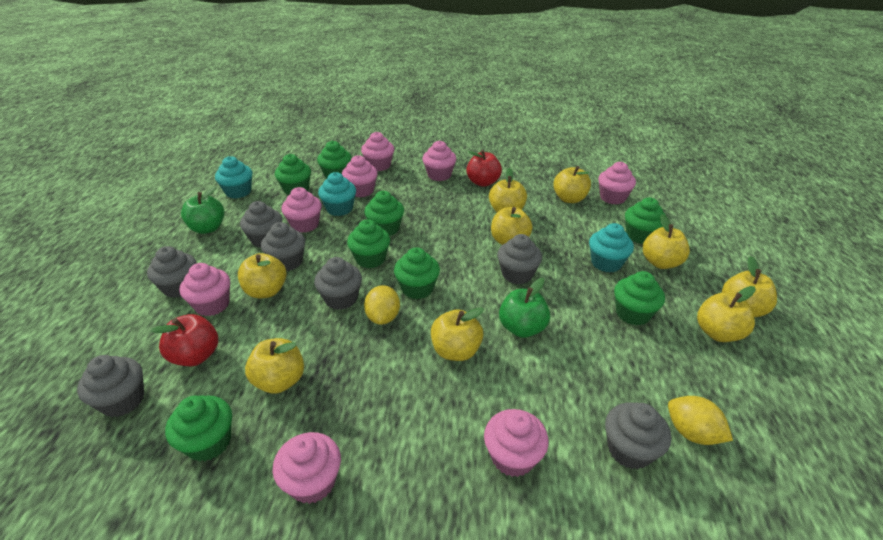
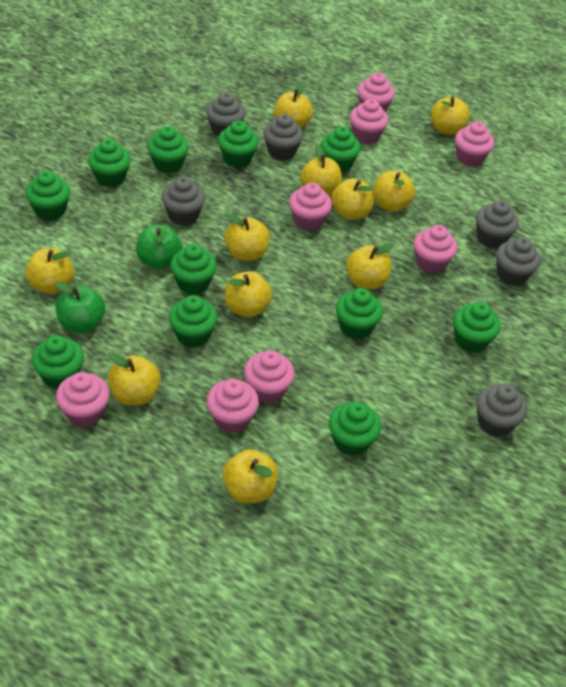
green cupcake: 8 -> 11
grey cupcake: 7 -> 6
red apple: 2 -> 0
turquoise cupcake: 3 -> 0
yellow apple: 9 -> 11
yellow lemon: 2 -> 0

